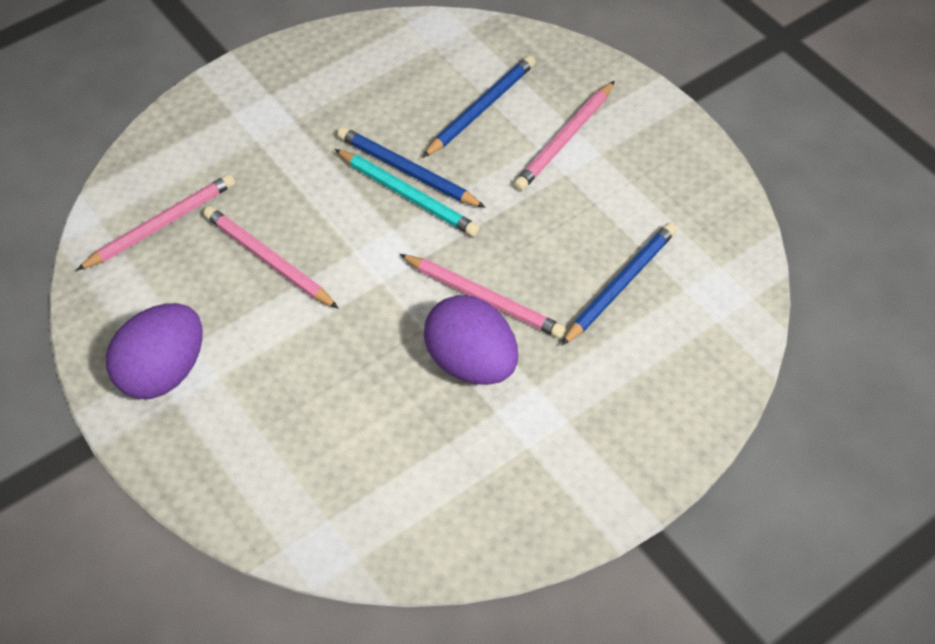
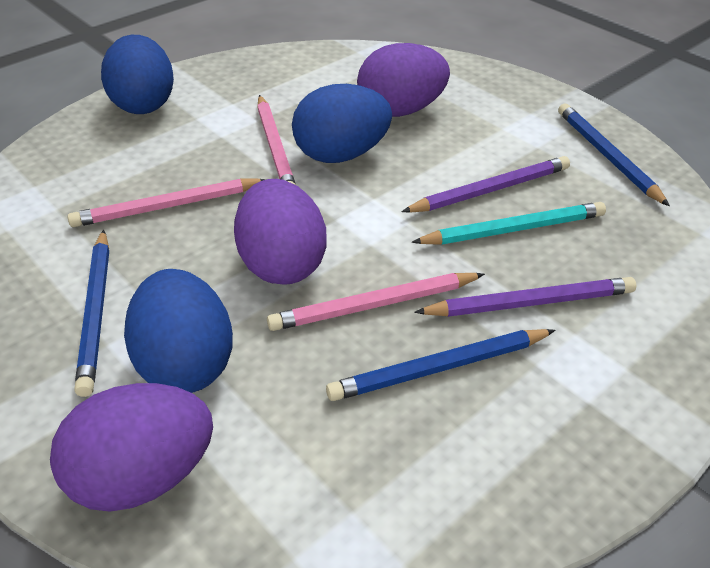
blue egg: 0 -> 3
pink pencil: 4 -> 3
purple egg: 2 -> 3
purple pencil: 0 -> 2

